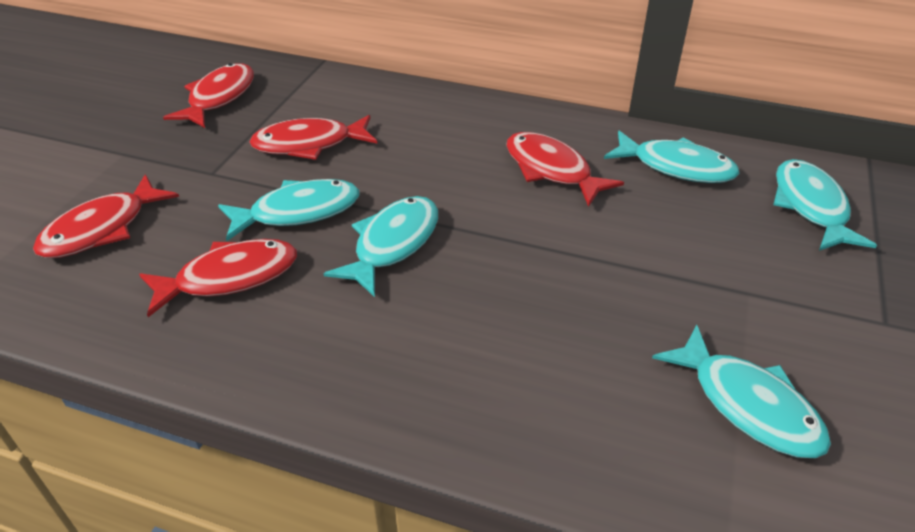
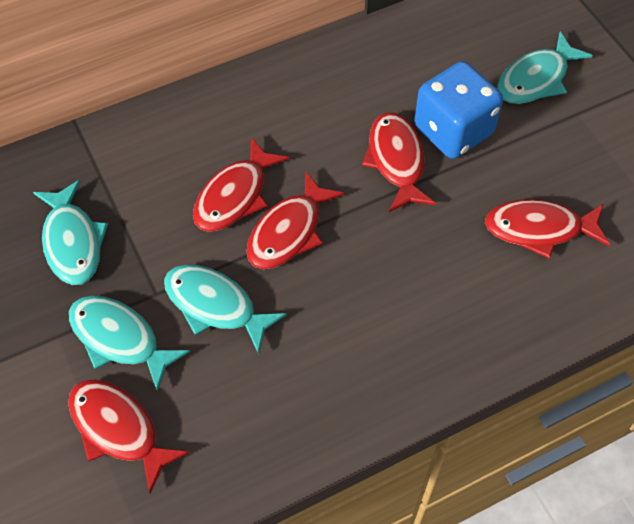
blue dice: 0 -> 1
turquoise fish: 5 -> 4

